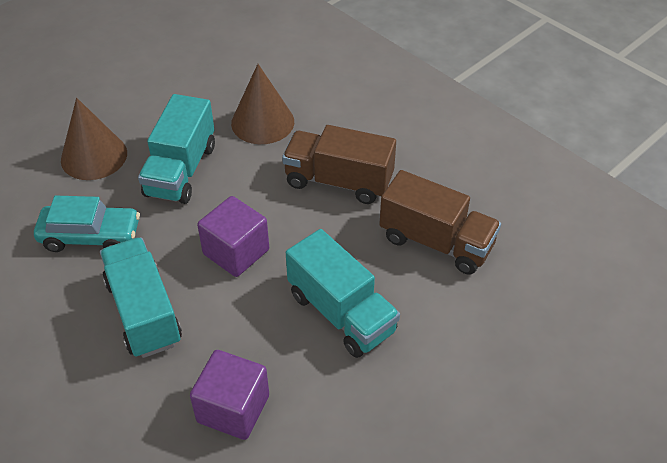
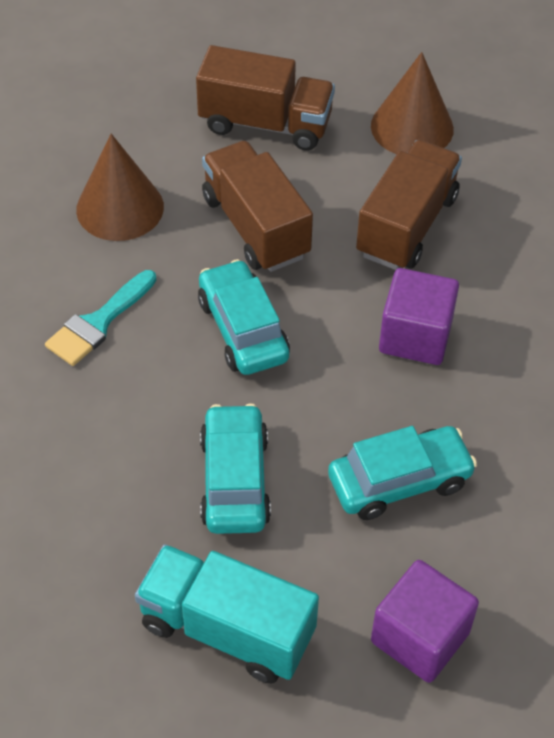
brown truck: 2 -> 3
turquoise brush: 0 -> 1
turquoise car: 1 -> 3
turquoise truck: 3 -> 1

